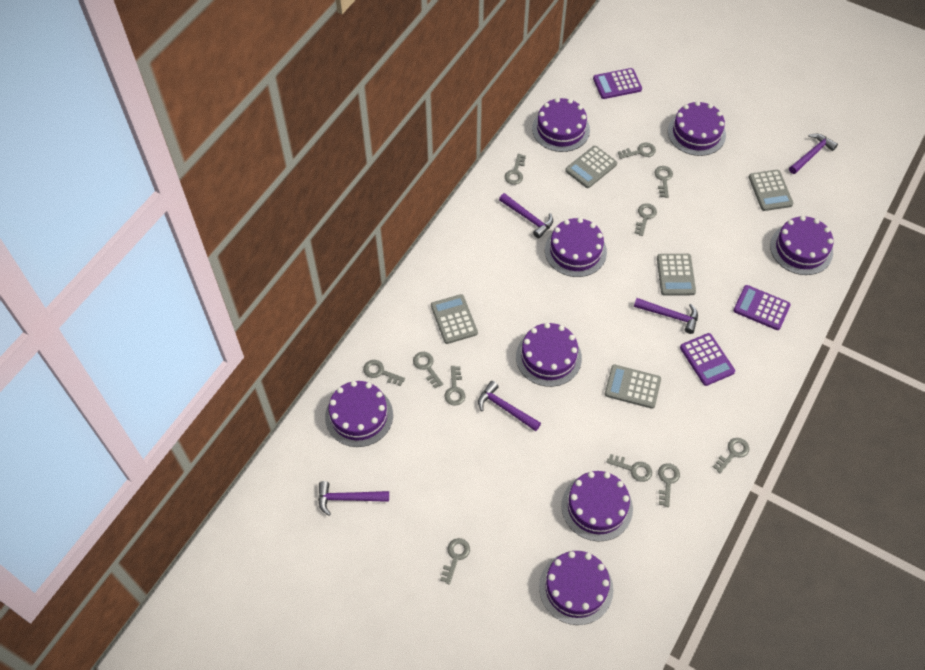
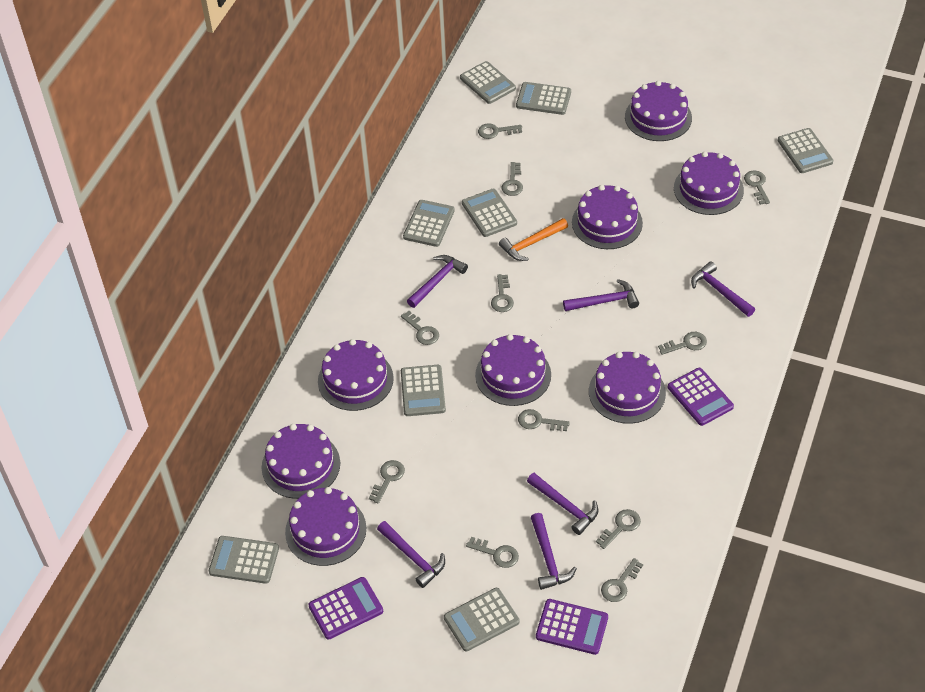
grey calculator: 5 -> 8
orange hammer: 0 -> 1
purple hammer: 5 -> 6

